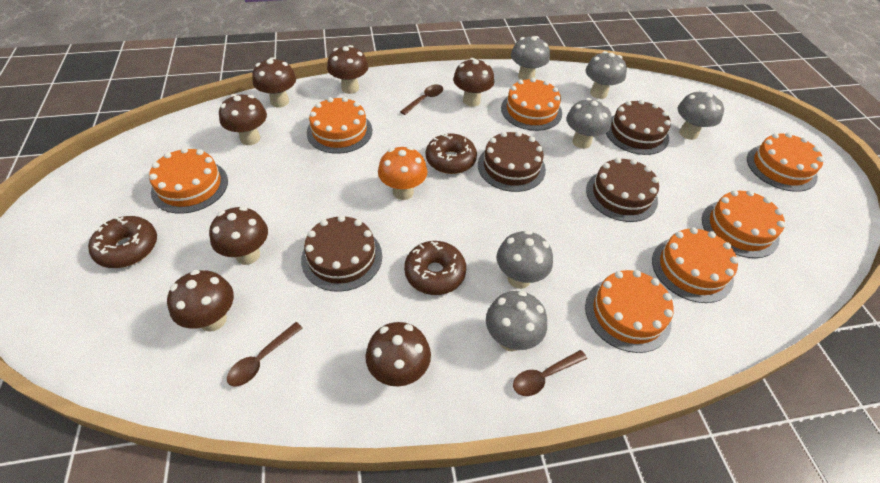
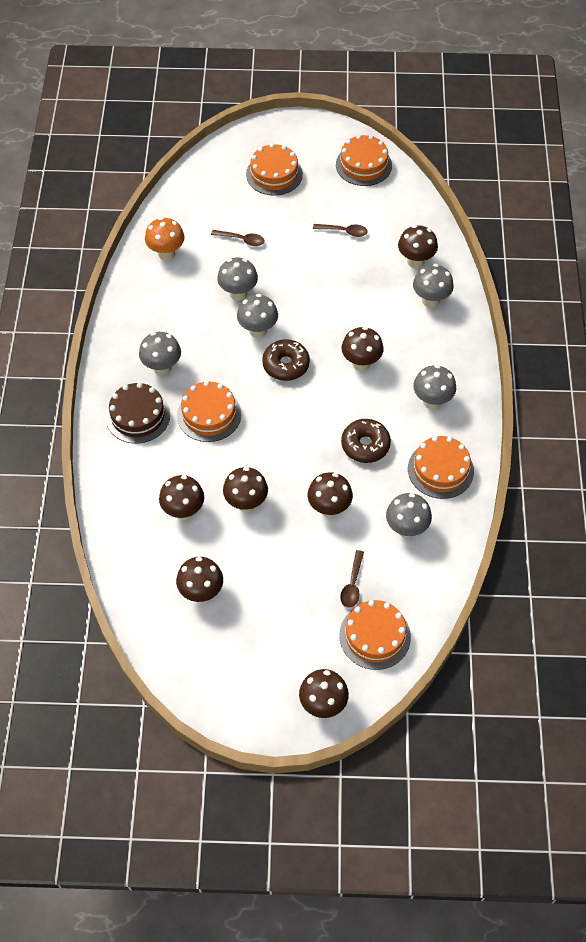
brown cake: 4 -> 1
brown donut: 3 -> 2
orange cake: 7 -> 5

